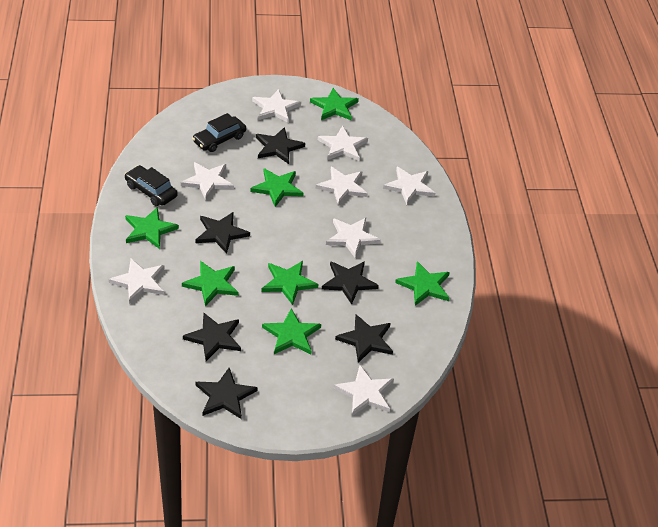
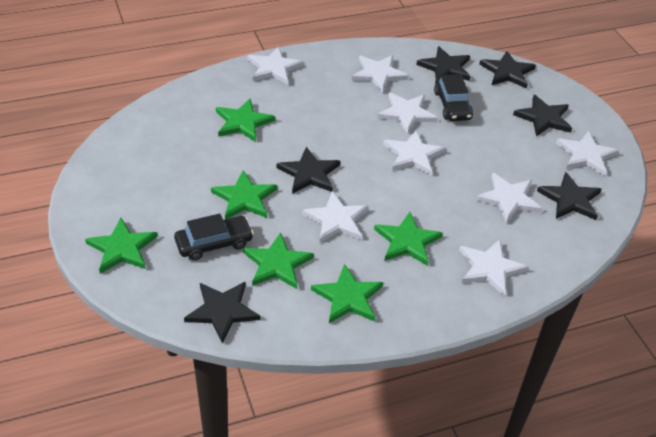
green star: 7 -> 6

